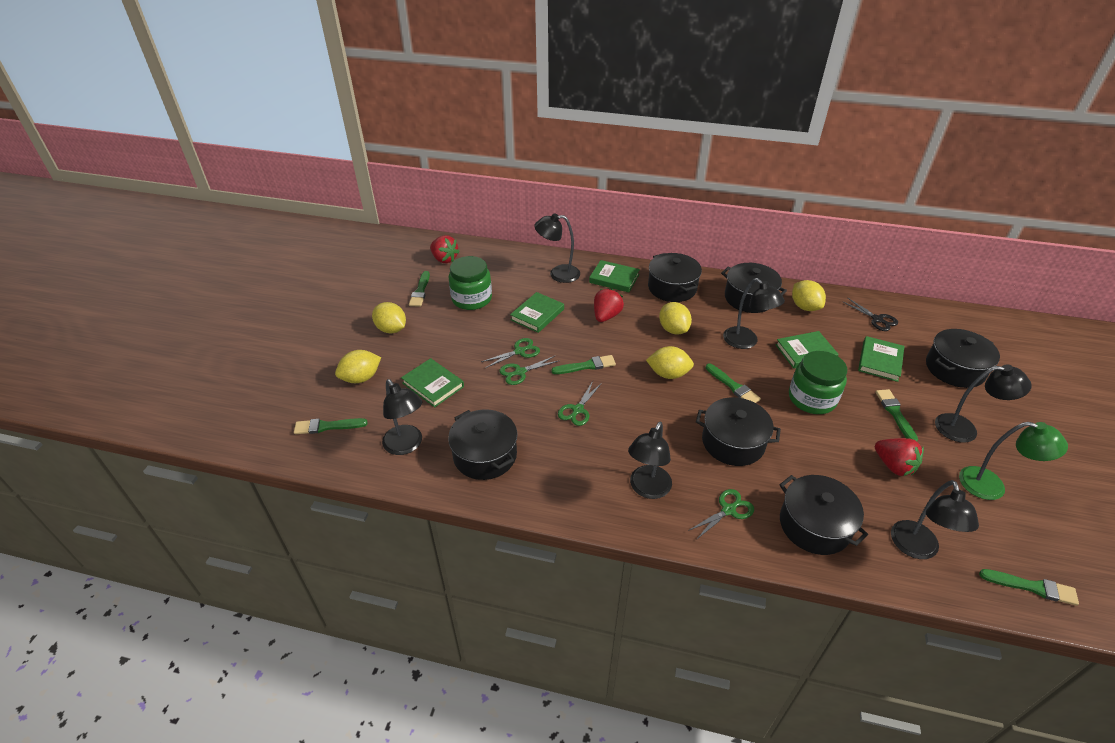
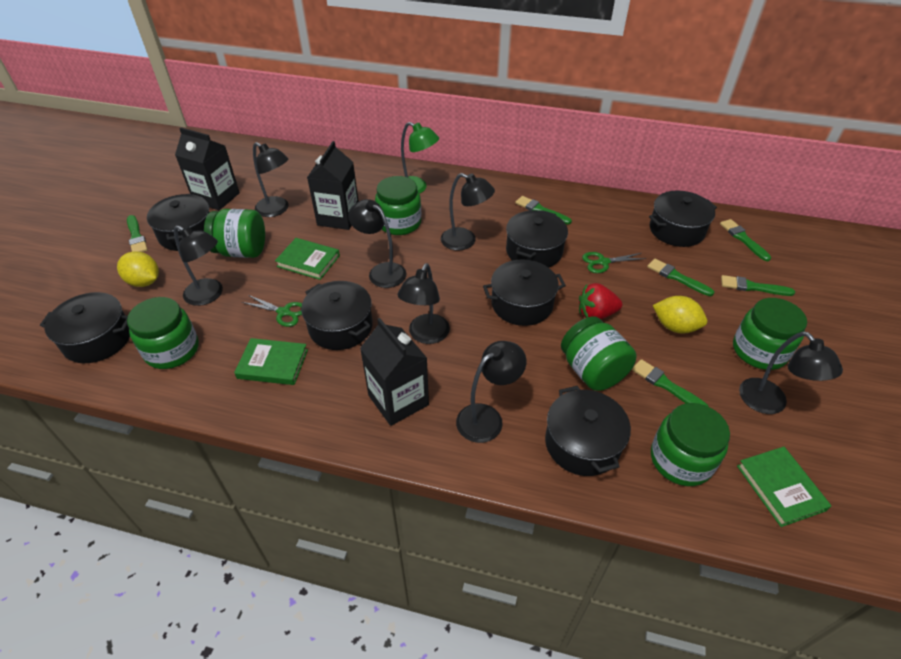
black carton: 0 -> 3
black lamp: 6 -> 7
black pot: 6 -> 7
black scissors: 1 -> 0
green book: 5 -> 3
green jar: 2 -> 6
green scissors: 4 -> 2
red strawberry: 3 -> 1
yellow lemon: 5 -> 2

